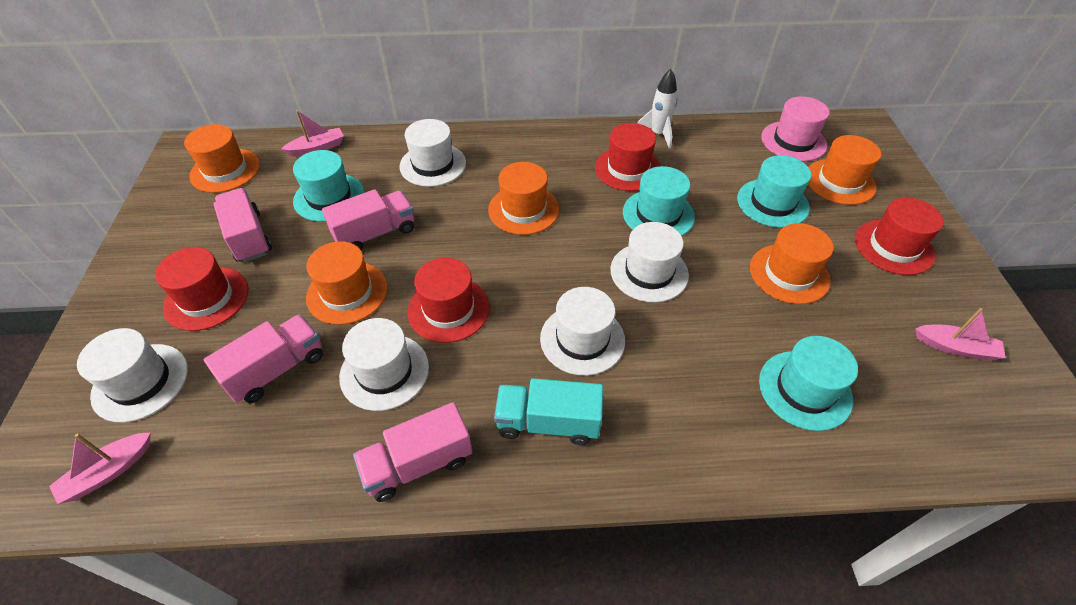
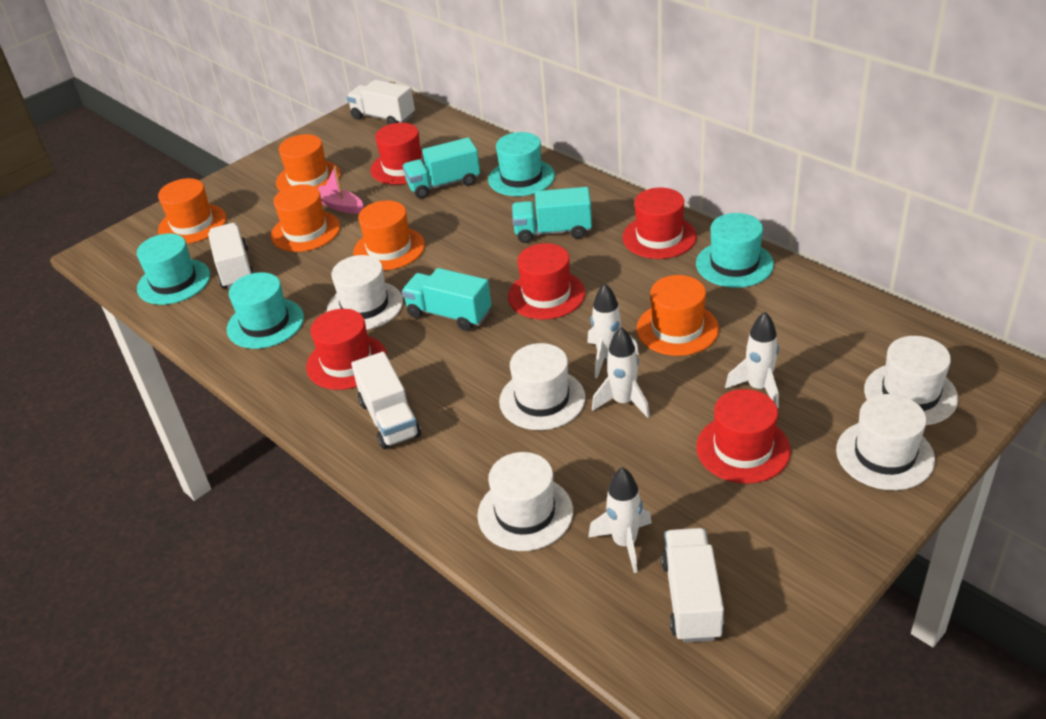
pink boat: 3 -> 1
pink hat: 1 -> 0
pink truck: 4 -> 0
red hat: 4 -> 5
turquoise truck: 1 -> 3
white rocket: 1 -> 4
white truck: 0 -> 4

